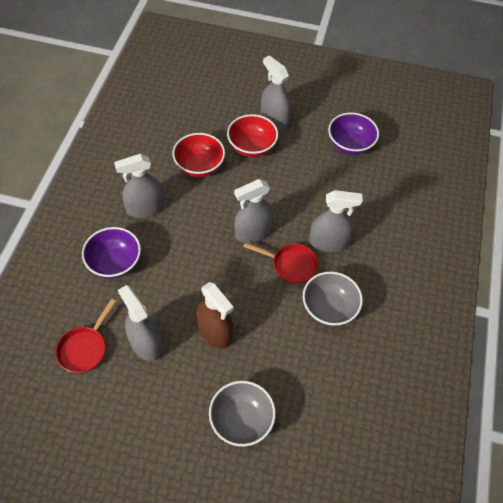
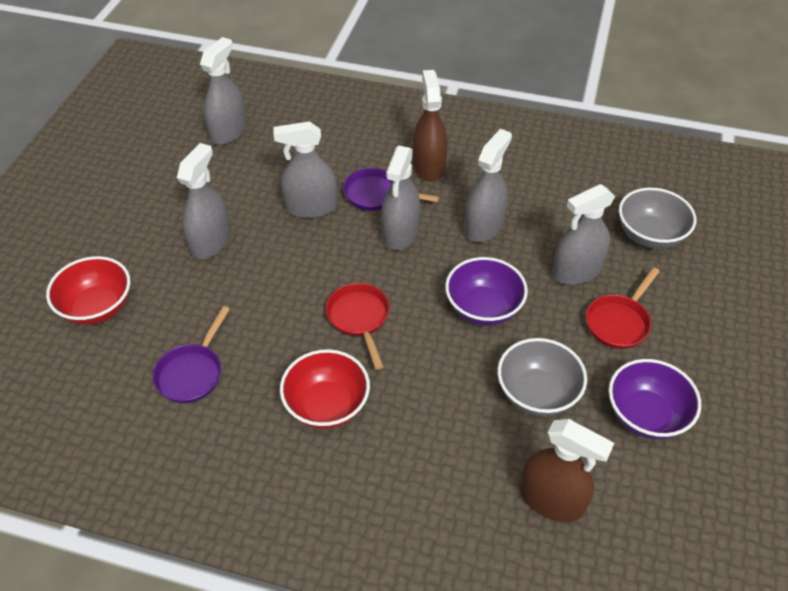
brown spray bottle: 1 -> 2
grey spray bottle: 5 -> 6
purple pan: 0 -> 2

